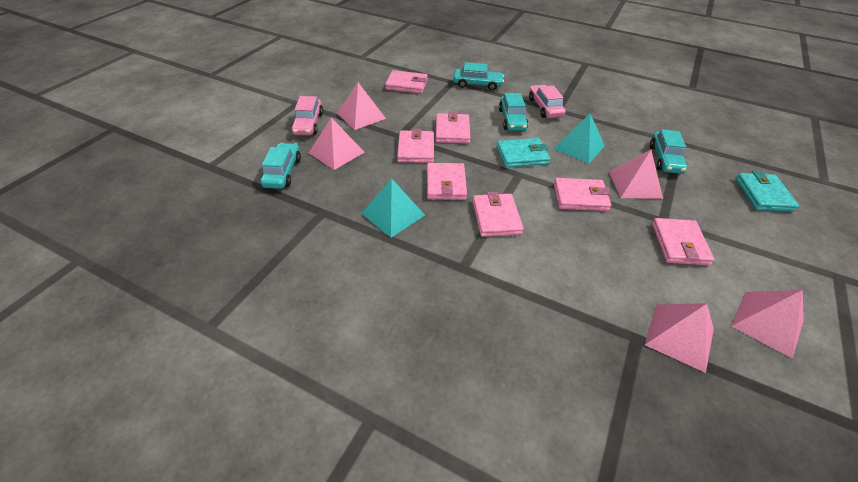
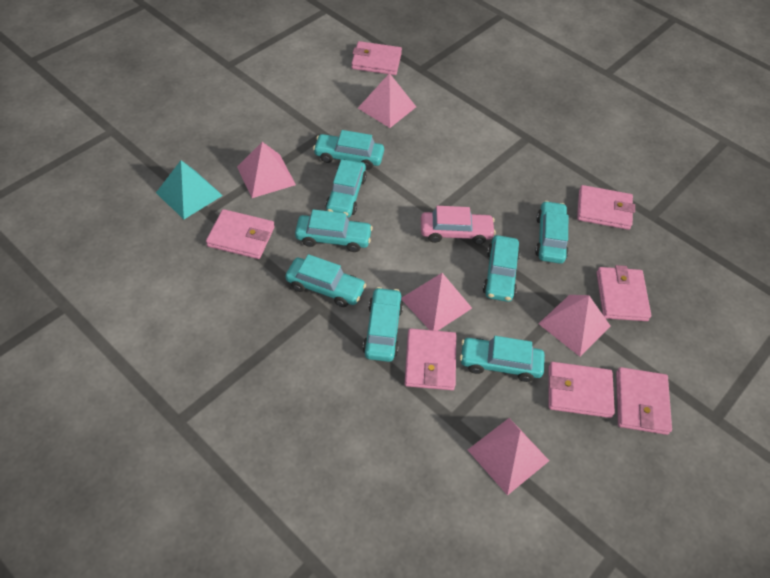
pink car: 2 -> 1
turquoise car: 4 -> 8
turquoise pyramid: 2 -> 1
turquoise wallet: 2 -> 0

